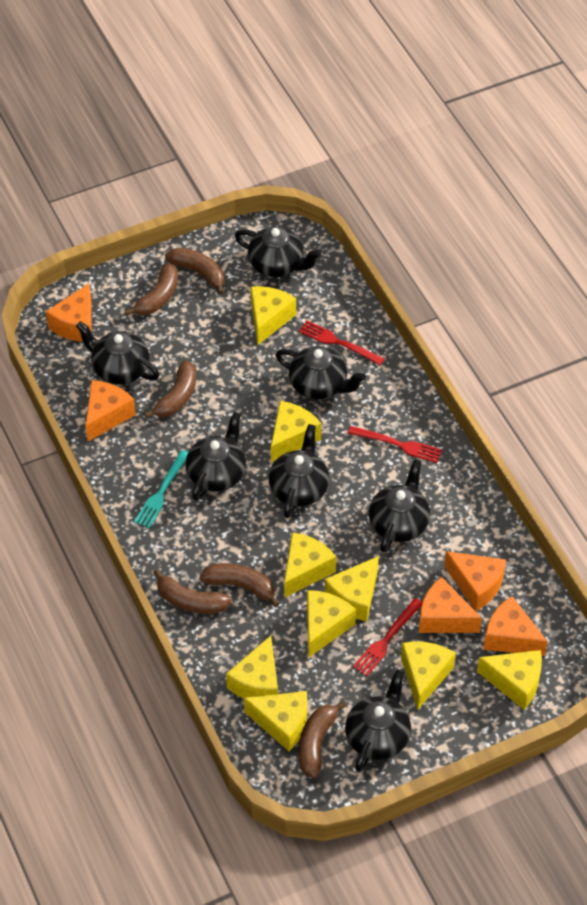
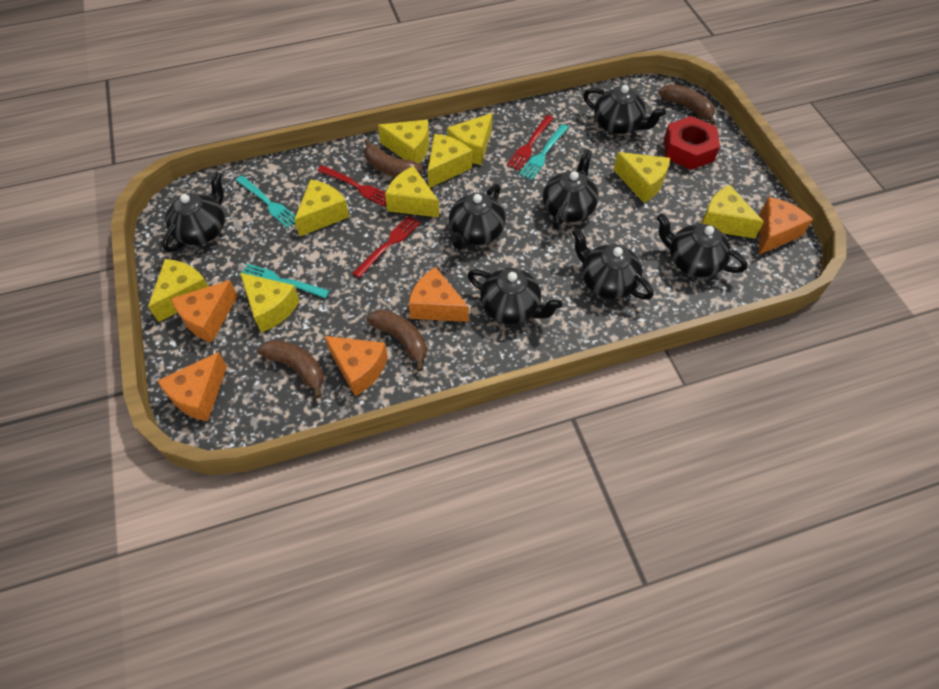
brown banana: 6 -> 4
red nut: 0 -> 1
turquoise fork: 1 -> 3

